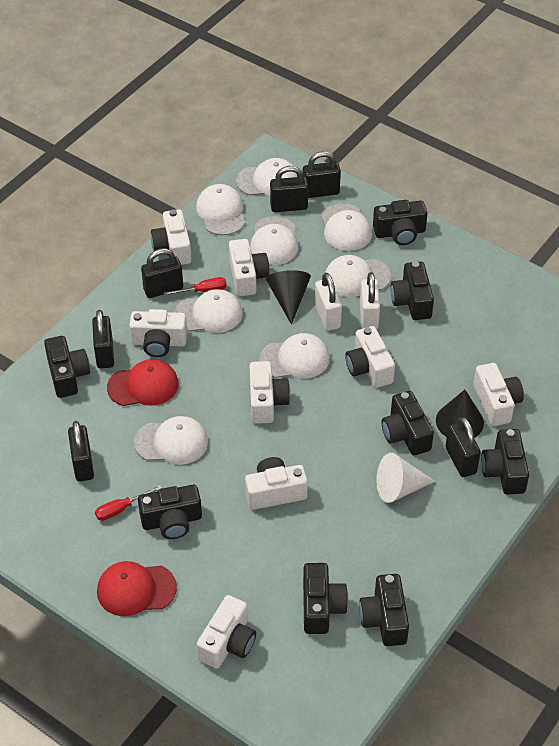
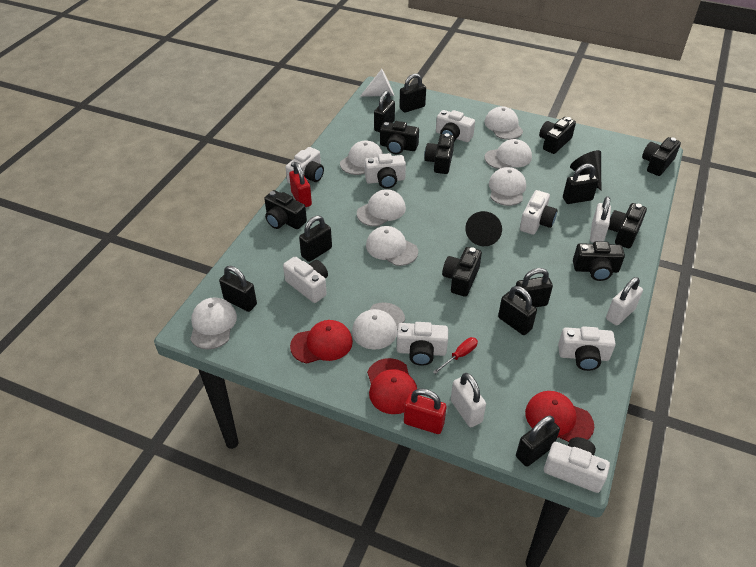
black padlock: 6 -> 8
red cap: 2 -> 3
red padlock: 0 -> 2
red screwdriver: 2 -> 1
white padlock: 2 -> 3

